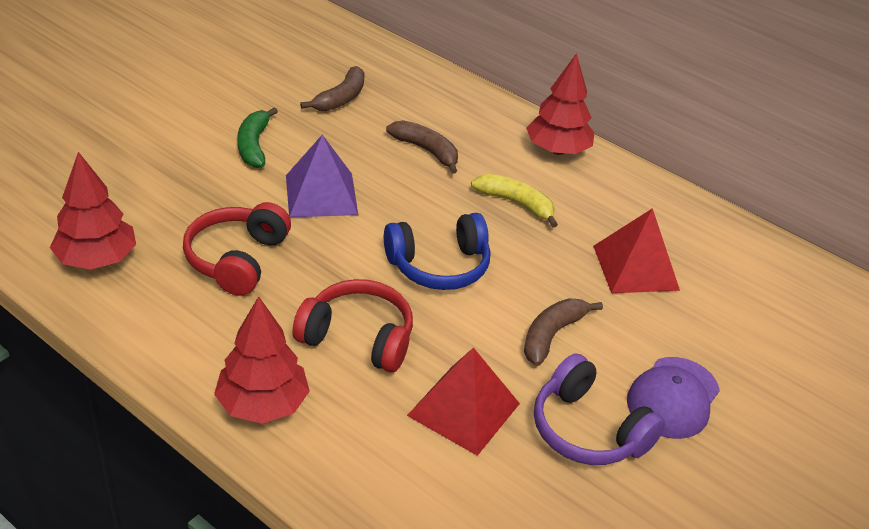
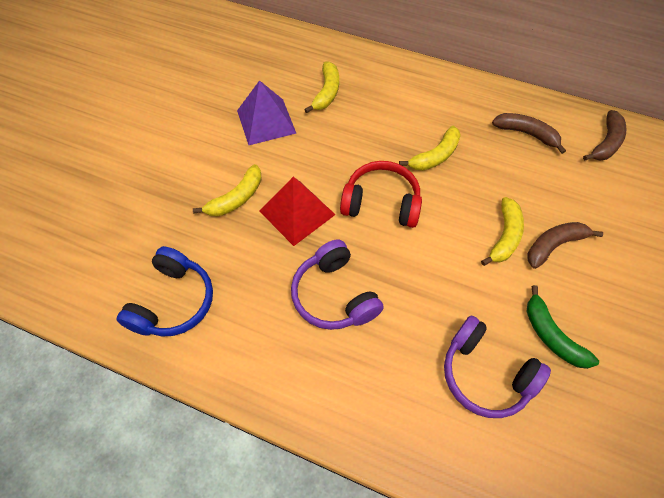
purple cap: 1 -> 0
purple headphones: 1 -> 2
red headphones: 2 -> 1
red pyramid: 2 -> 1
red tree: 3 -> 0
yellow banana: 1 -> 4

